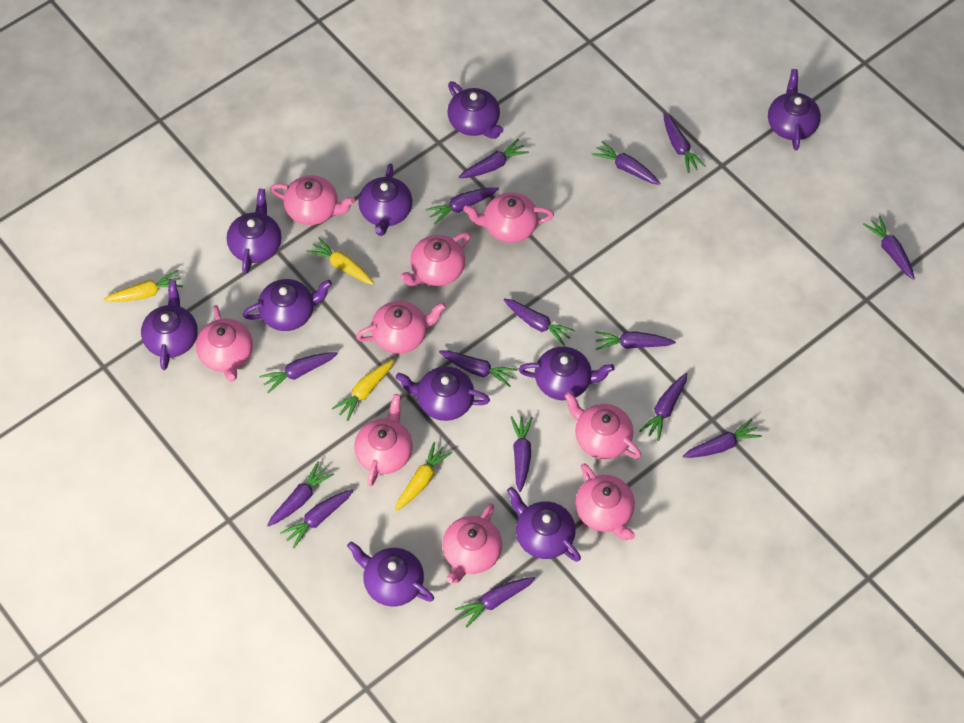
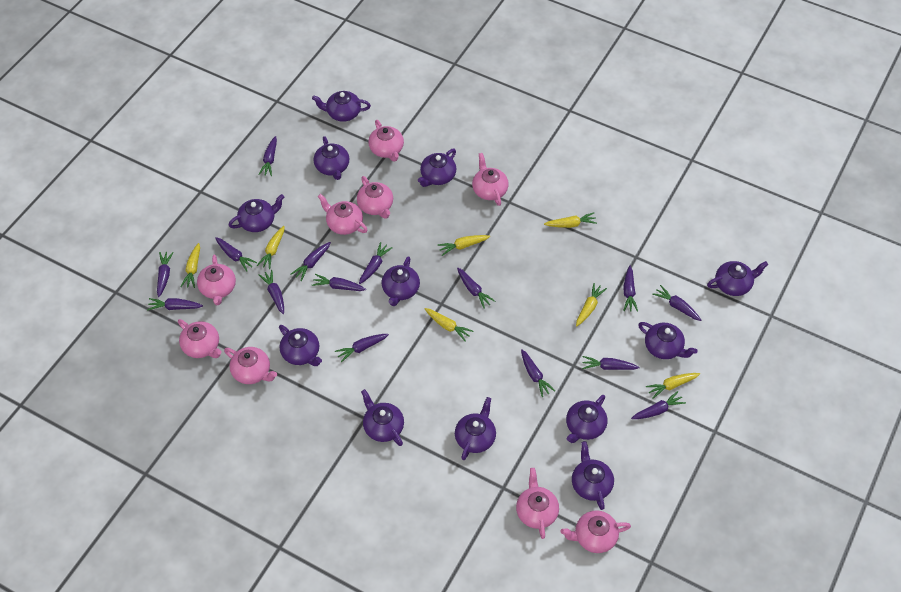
purple teapot: 10 -> 12
yellow carrot: 4 -> 7

